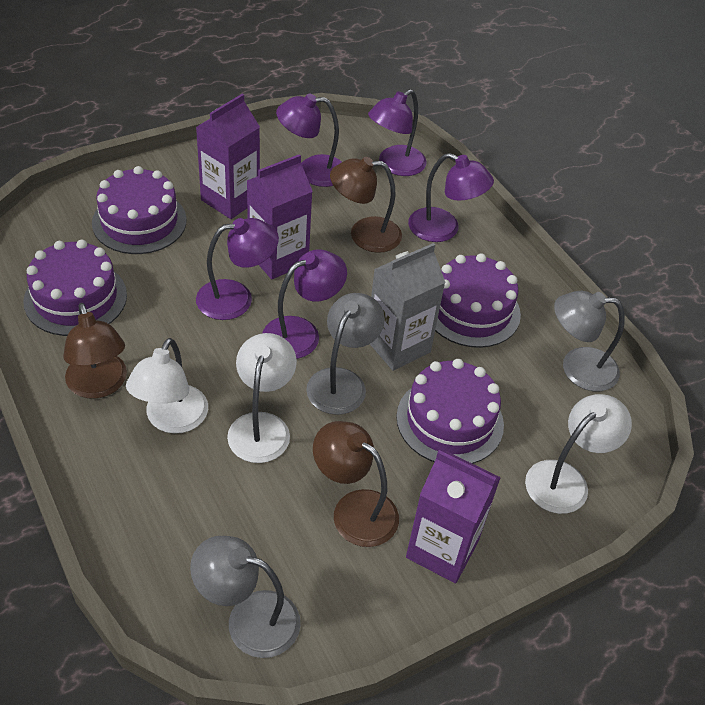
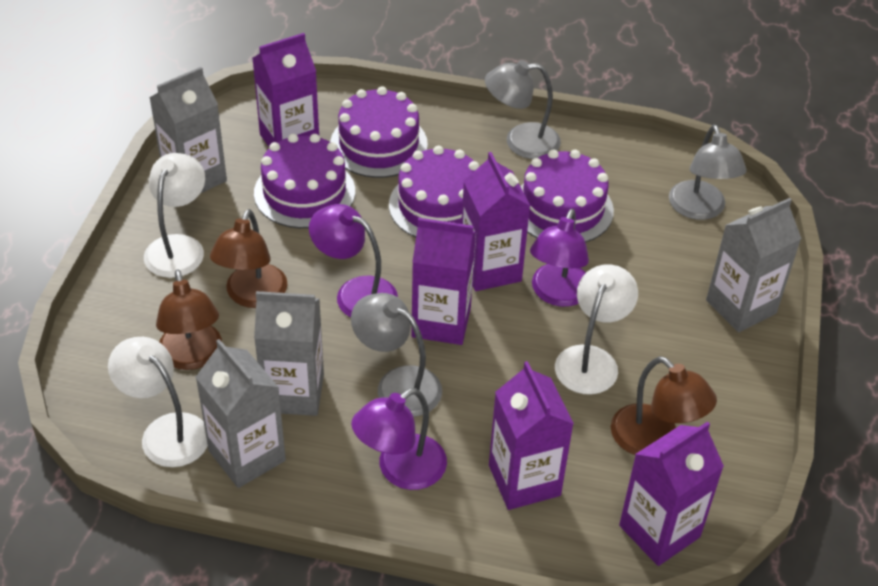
grey carton: 1 -> 4
purple carton: 3 -> 5
purple lamp: 5 -> 3

